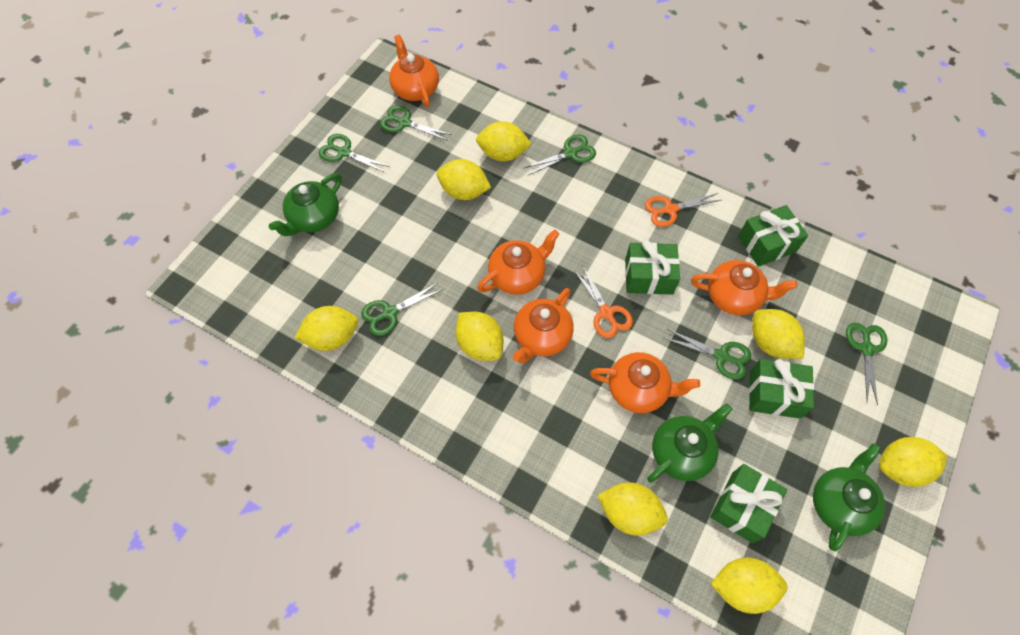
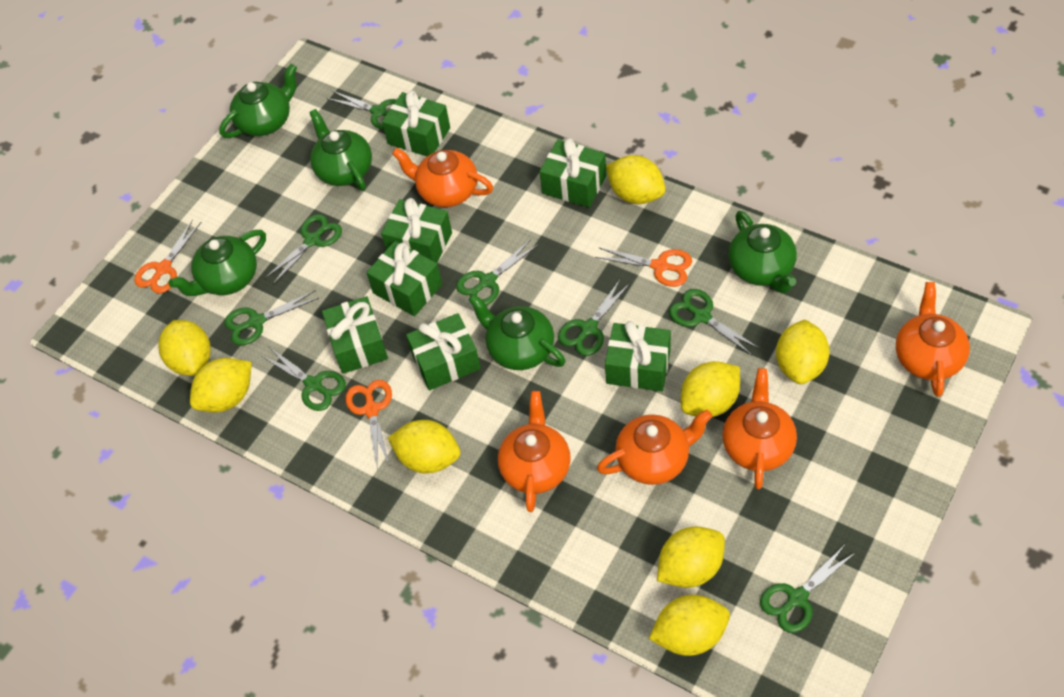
green gift: 4 -> 7
green scissors: 6 -> 8
green teapot: 3 -> 5
orange scissors: 2 -> 3

